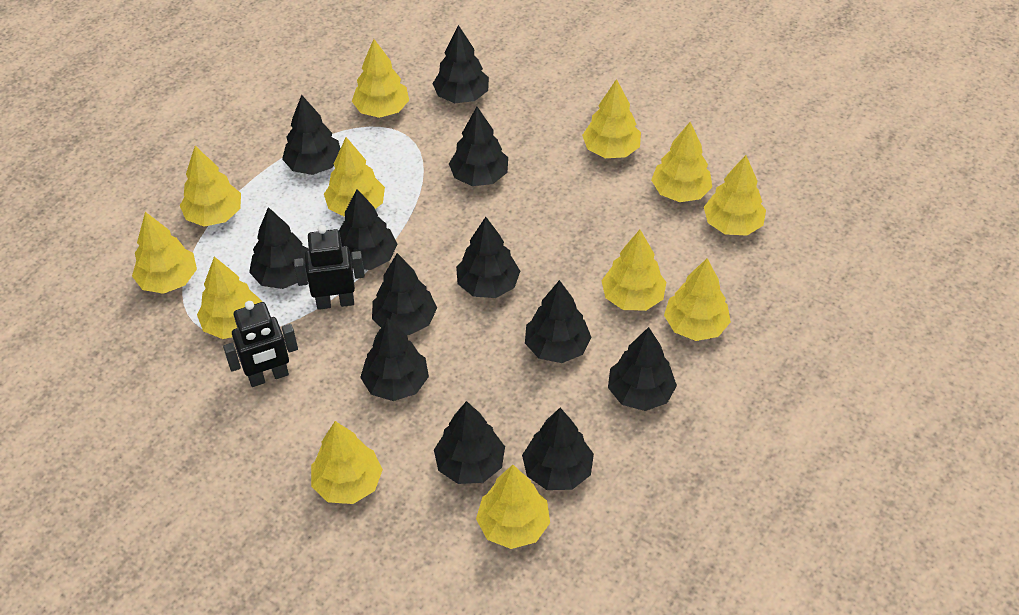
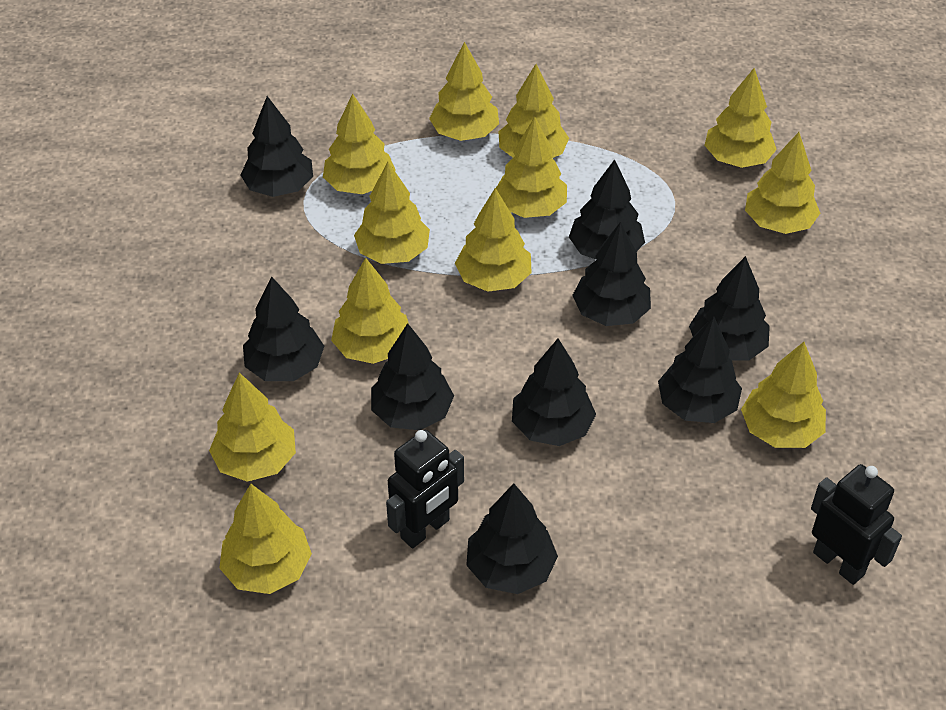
black tree: 12 -> 9

